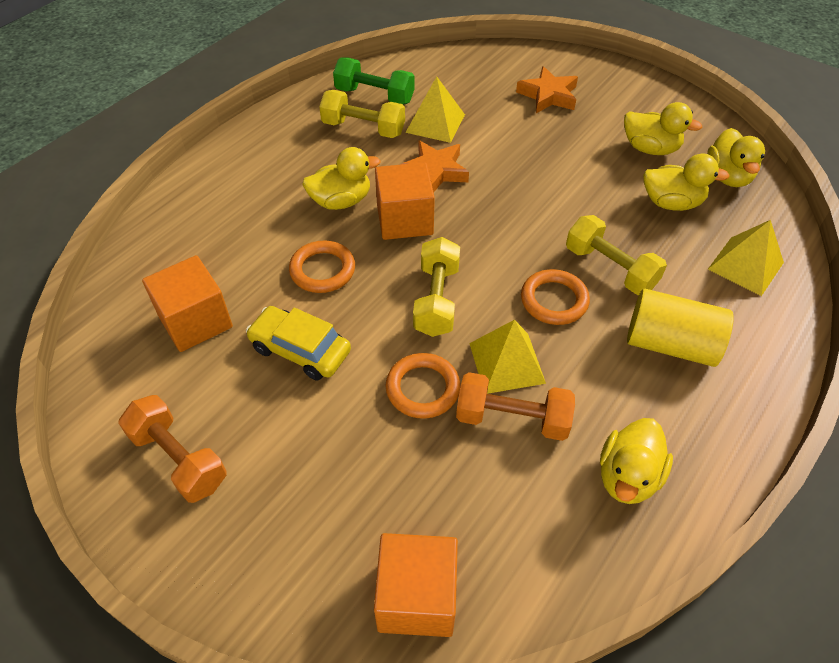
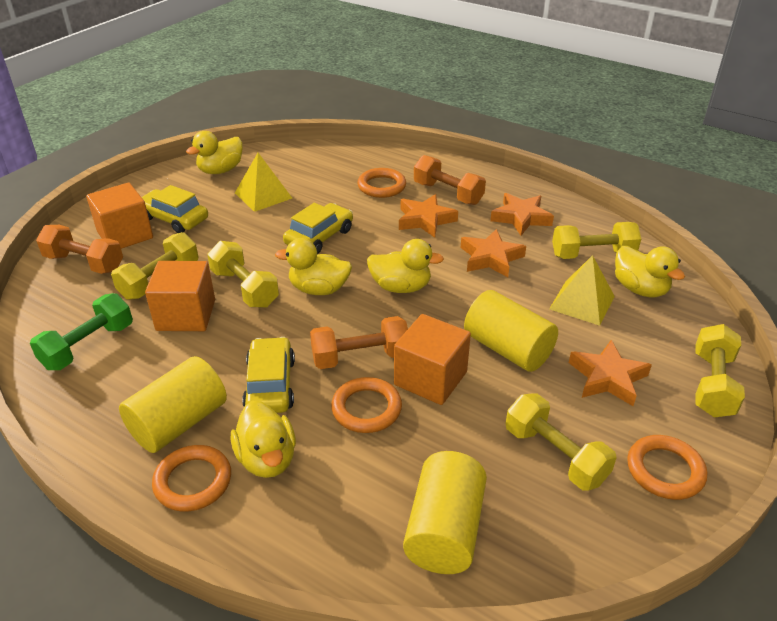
orange dumbbell: 2 -> 3
orange ring: 3 -> 4
orange star: 2 -> 4
yellow car: 1 -> 3
yellow cylinder: 1 -> 3
yellow dumbbell: 3 -> 5
yellow pyramid: 3 -> 2

